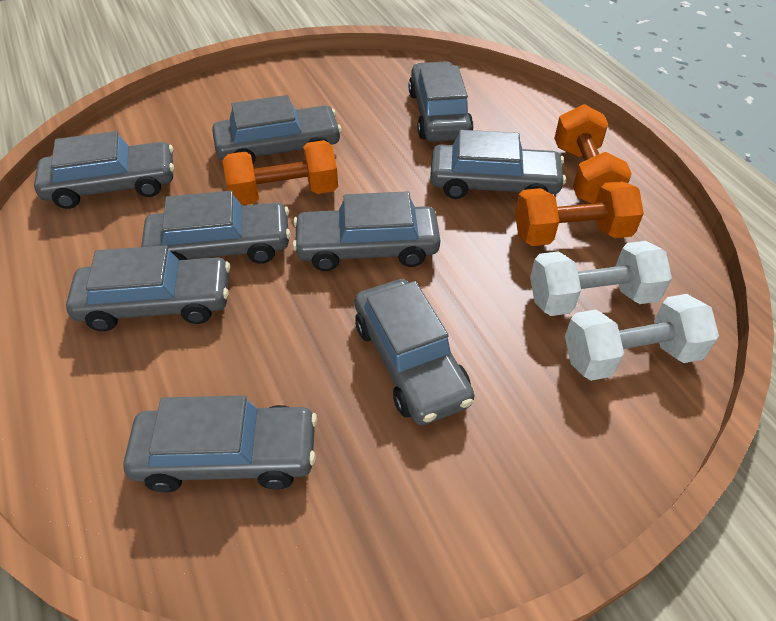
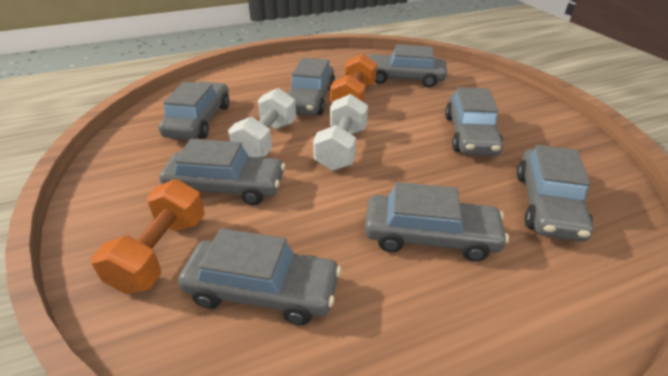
grey car: 9 -> 8
orange dumbbell: 3 -> 2

